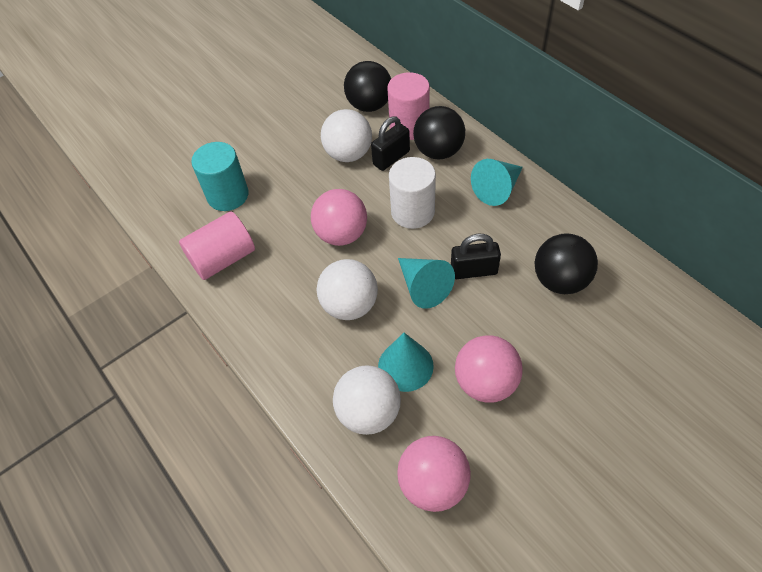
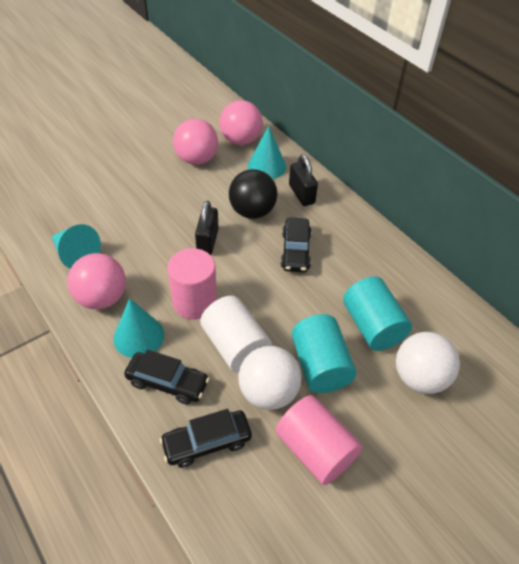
black ball: 3 -> 1
black car: 0 -> 3
turquoise cylinder: 1 -> 2
white ball: 3 -> 2

